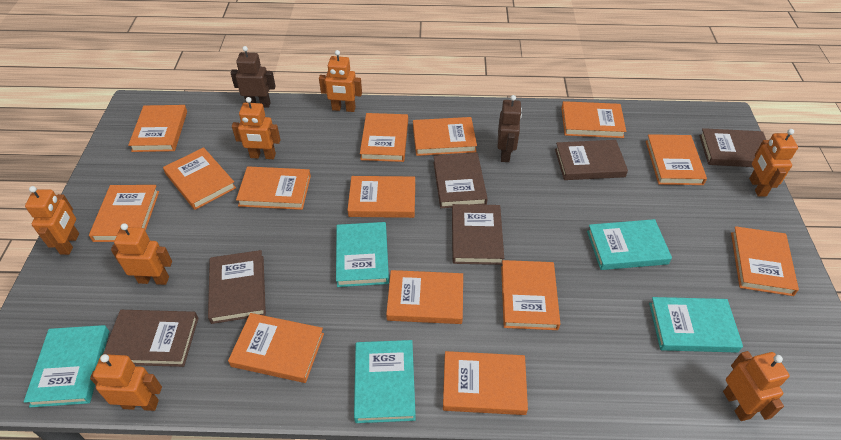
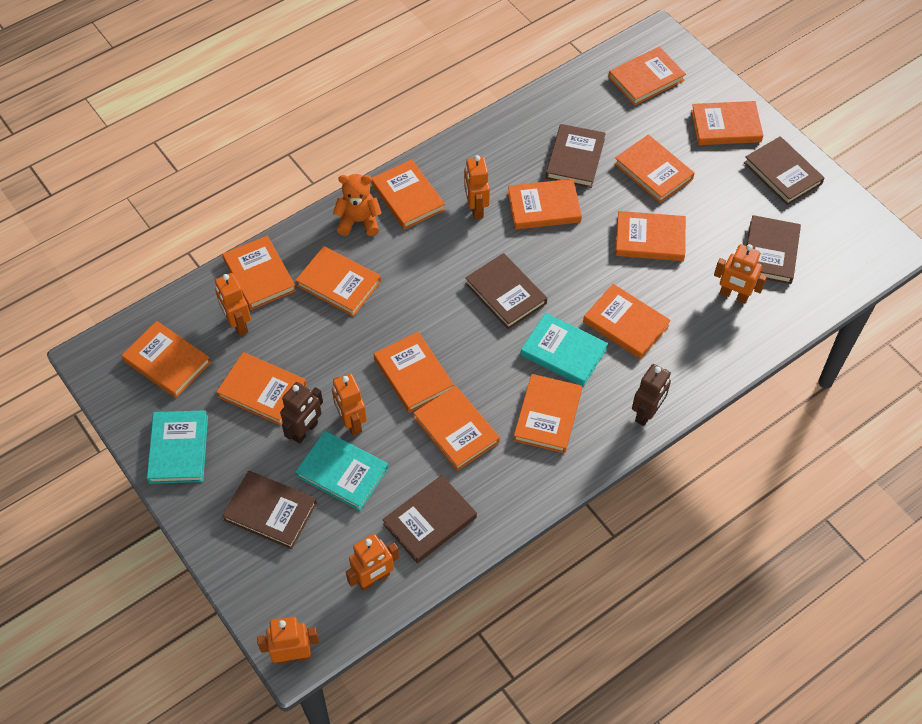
orange robot: 7 -> 6
orange teddy bear: 0 -> 1
turquoise book: 5 -> 3

